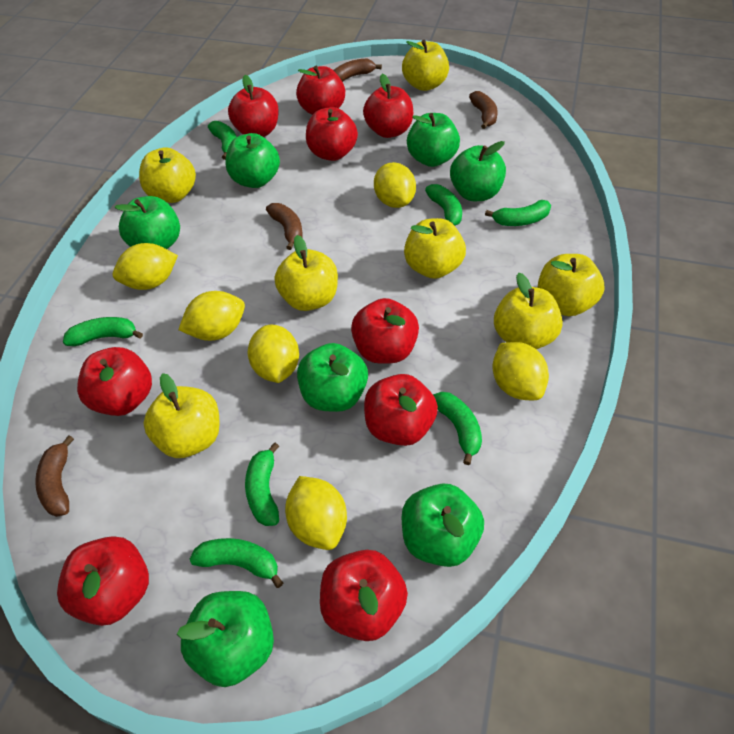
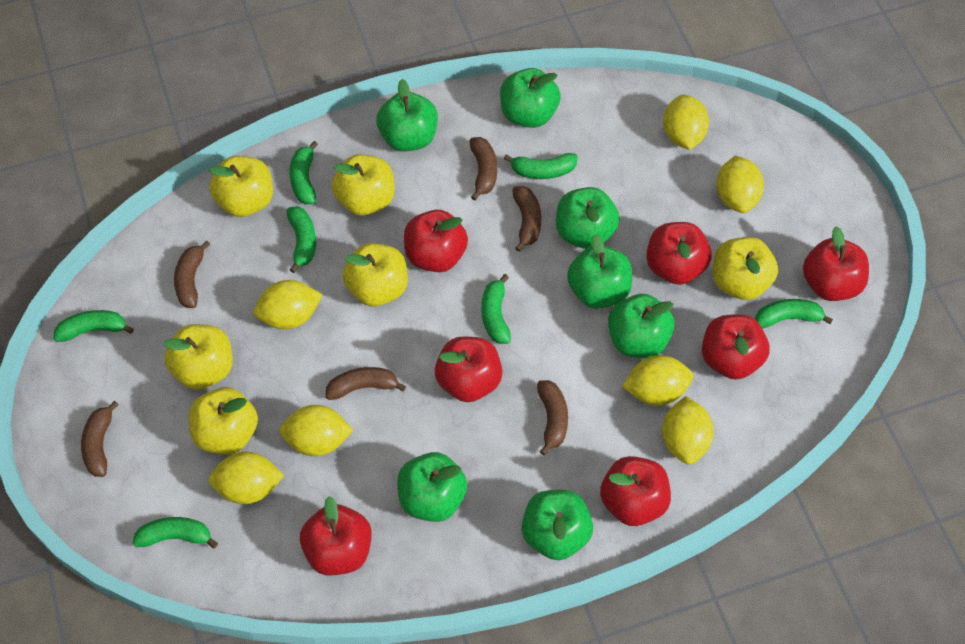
brown banana: 4 -> 6
red apple: 9 -> 7
yellow apple: 7 -> 6
yellow lemon: 6 -> 7

